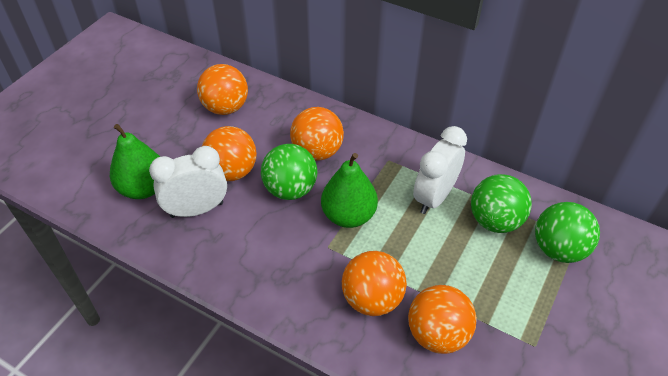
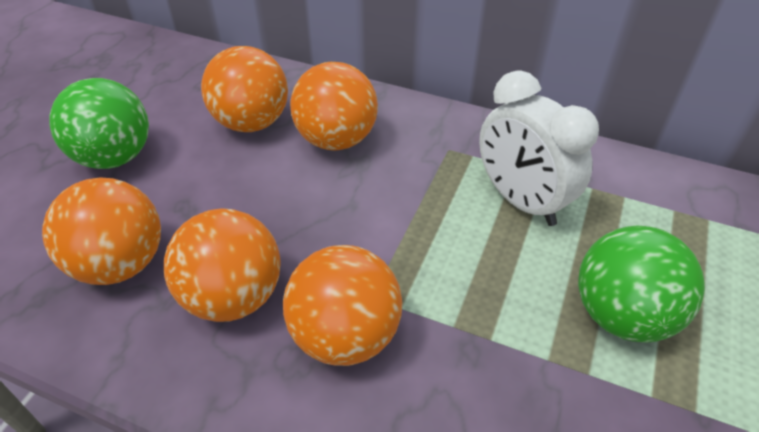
green ball: 3 -> 2
green pear: 2 -> 0
white clock: 2 -> 1

